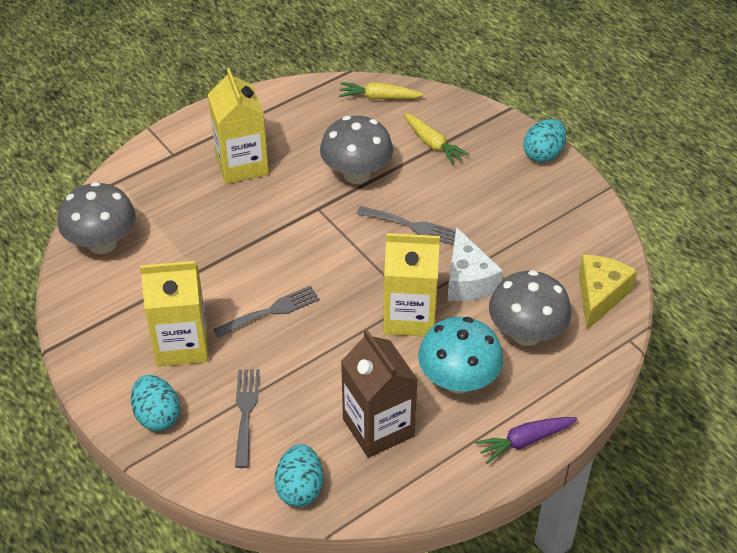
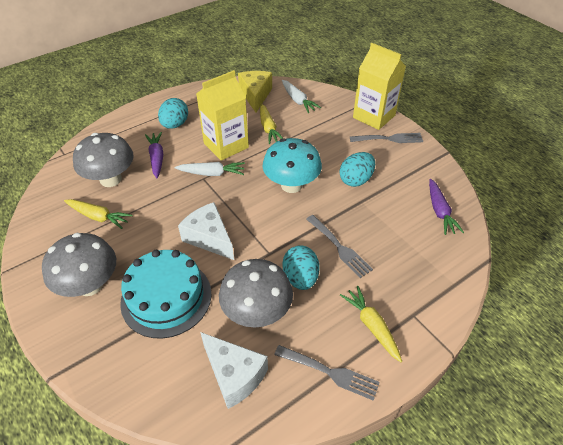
brown carton: 1 -> 0
purple carrot: 1 -> 2
turquoise cake: 0 -> 1
white carrot: 0 -> 2
white cheese: 1 -> 2
yellow carrot: 2 -> 3
yellow carton: 3 -> 2

